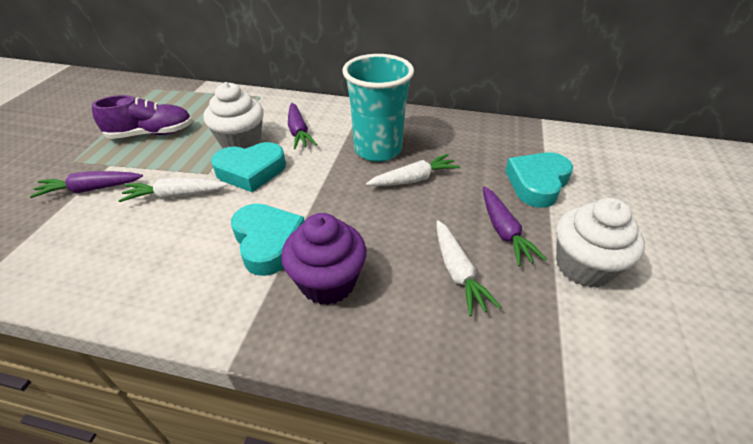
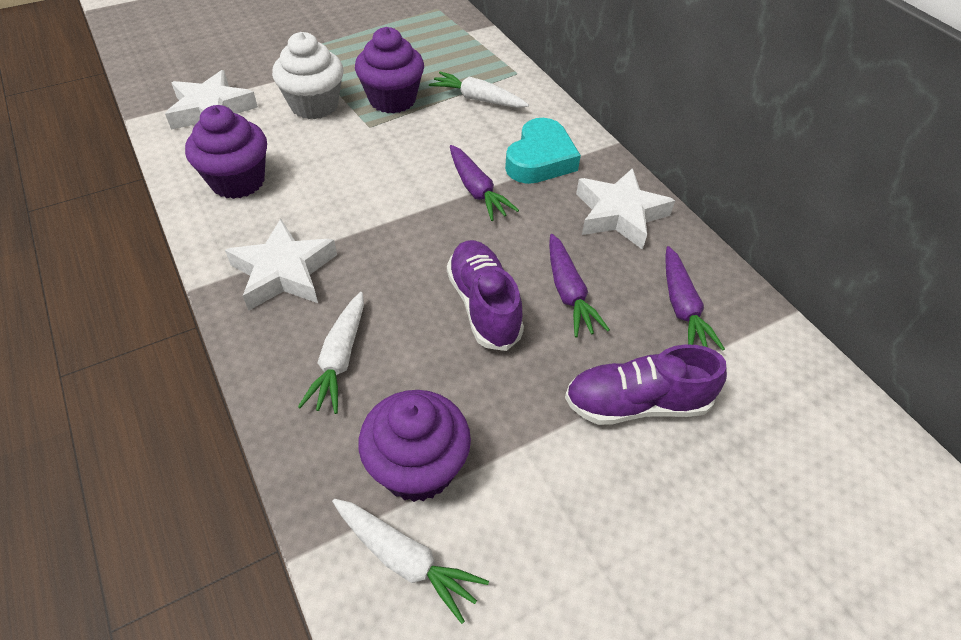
purple cupcake: 1 -> 3
purple shoe: 1 -> 2
turquoise cup: 1 -> 0
turquoise heart: 3 -> 1
white cupcake: 2 -> 1
white star: 0 -> 3

